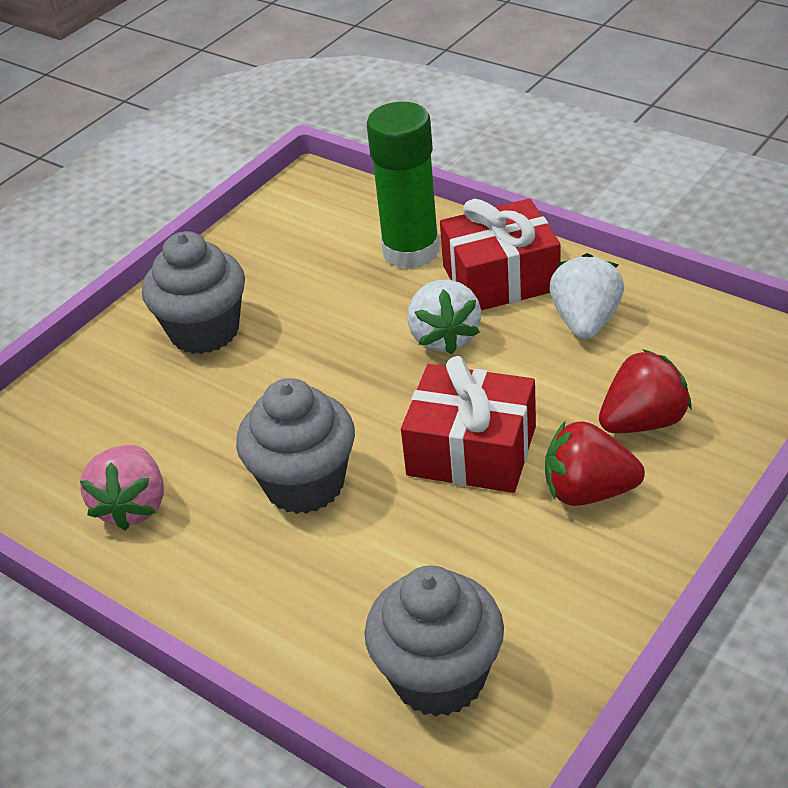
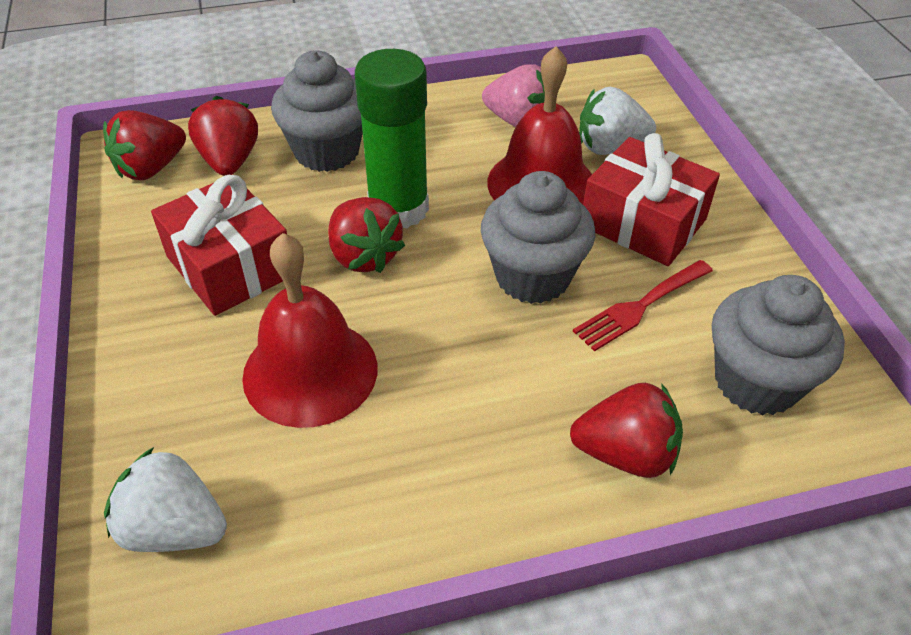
red bell: 0 -> 2
red fork: 0 -> 1
red strawberry: 2 -> 4

